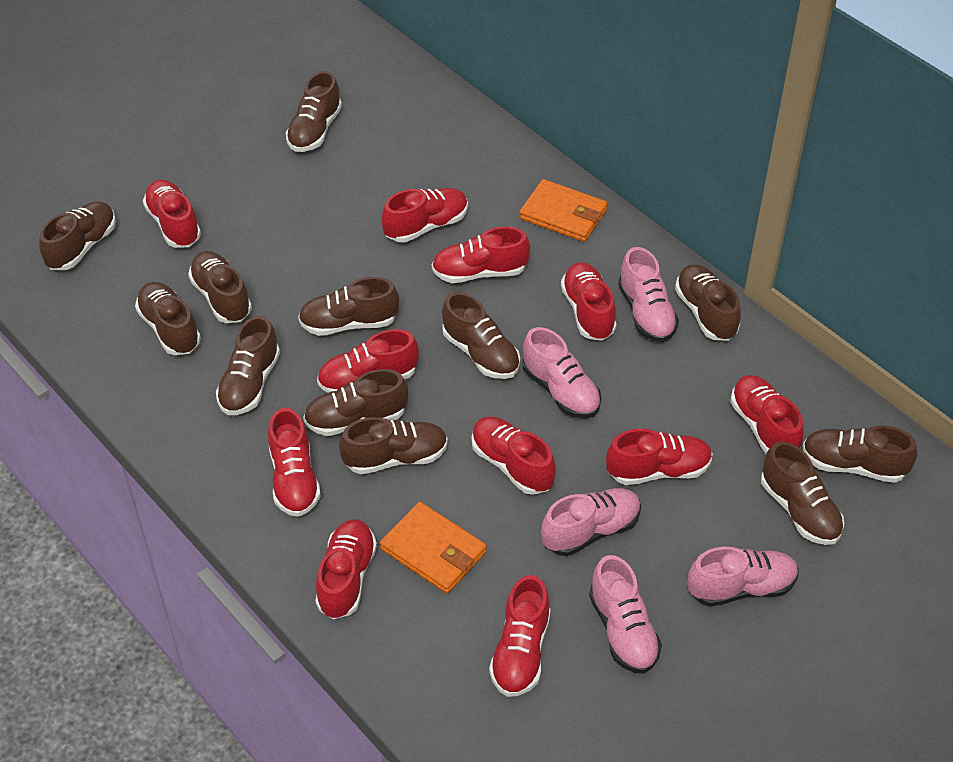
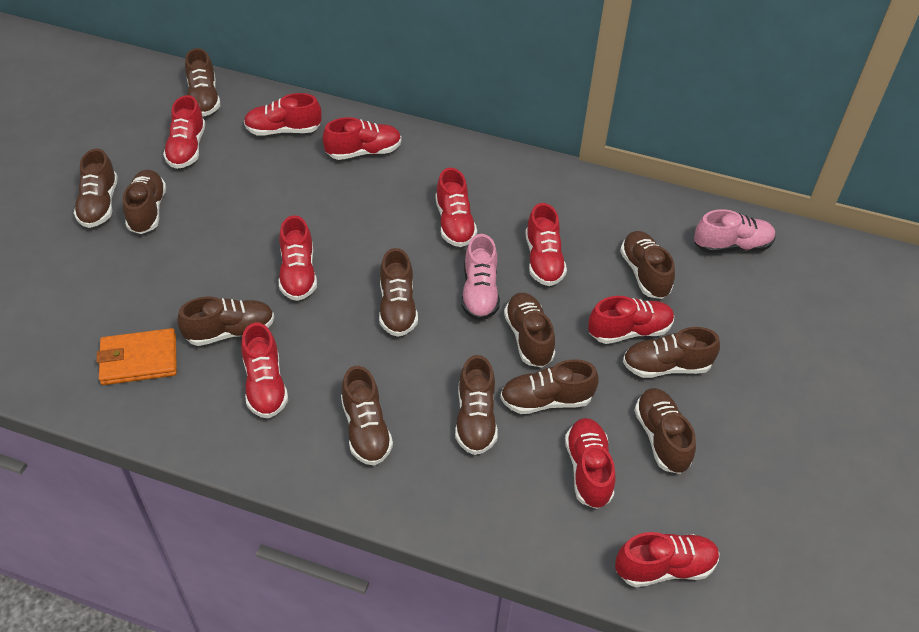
orange wallet: 2 -> 1
pink shoe: 5 -> 2
red shoe: 11 -> 10

